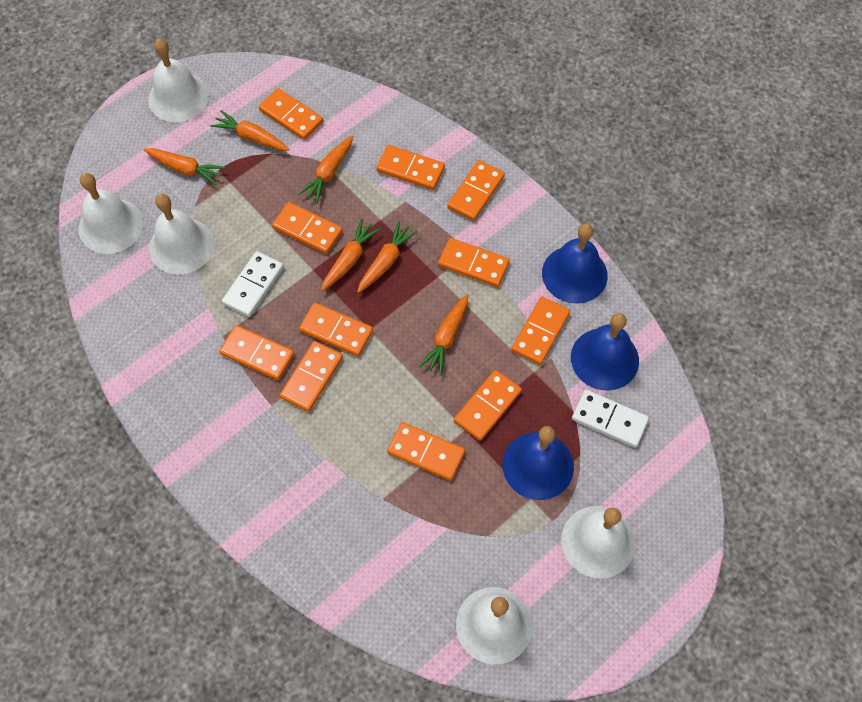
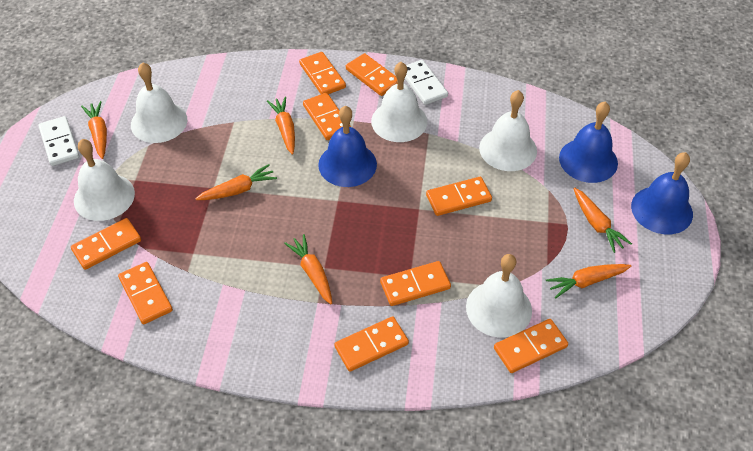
orange domino: 11 -> 9

